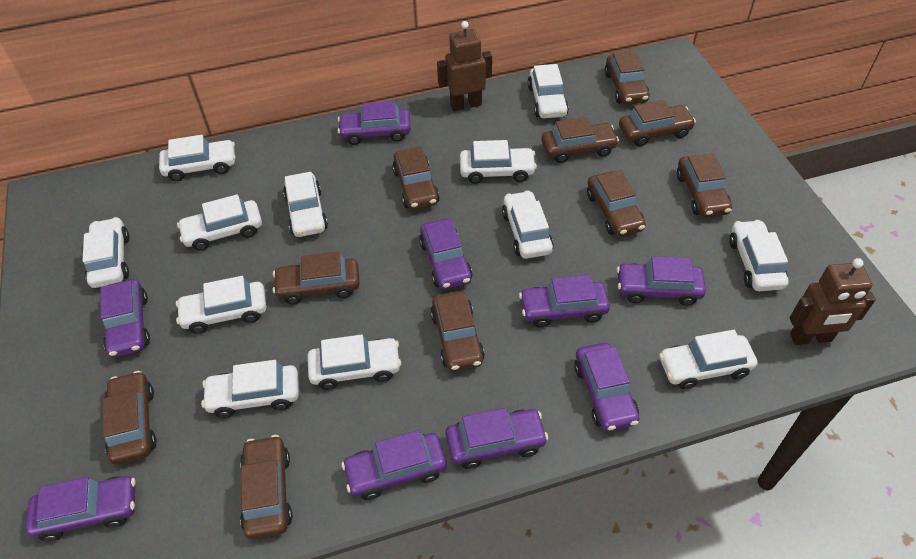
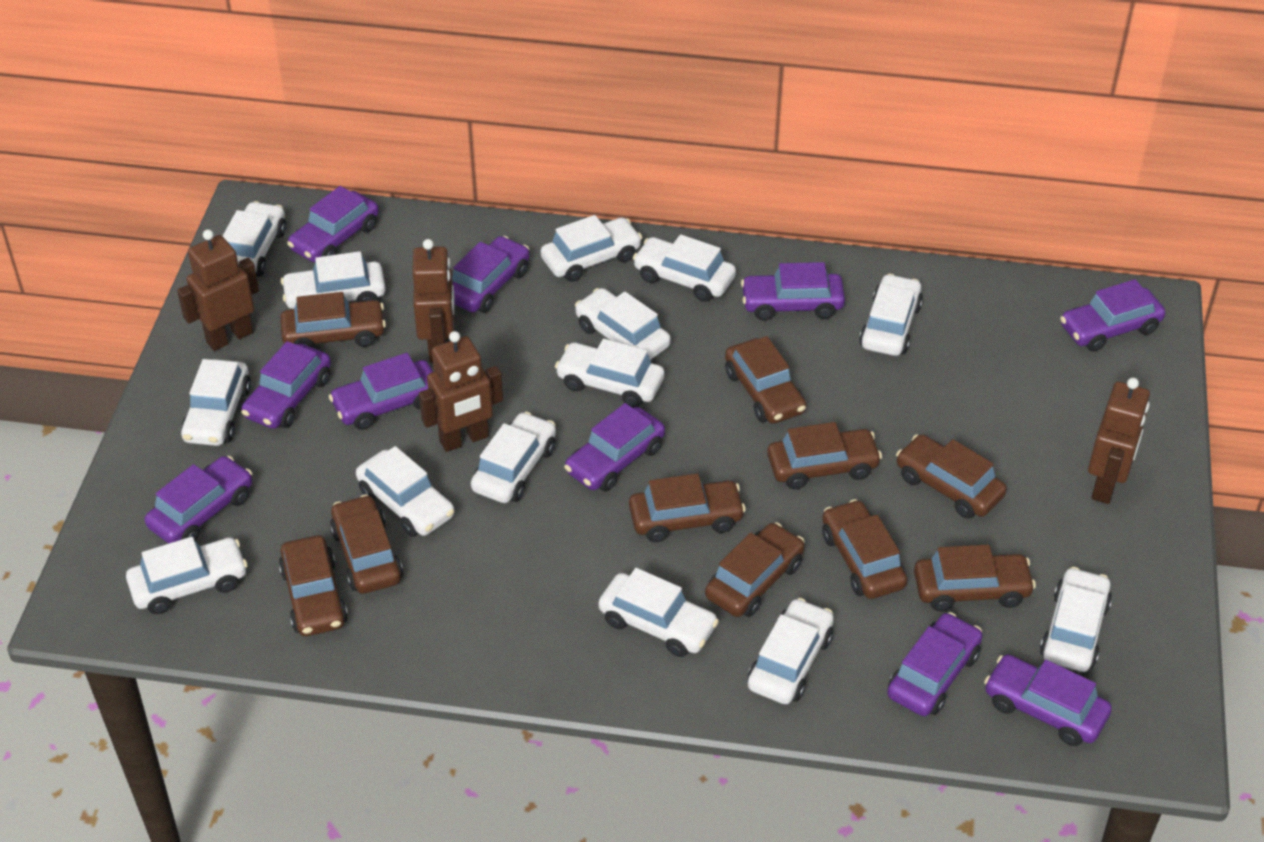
brown robot: 2 -> 4
purple car: 9 -> 10
white car: 12 -> 14

